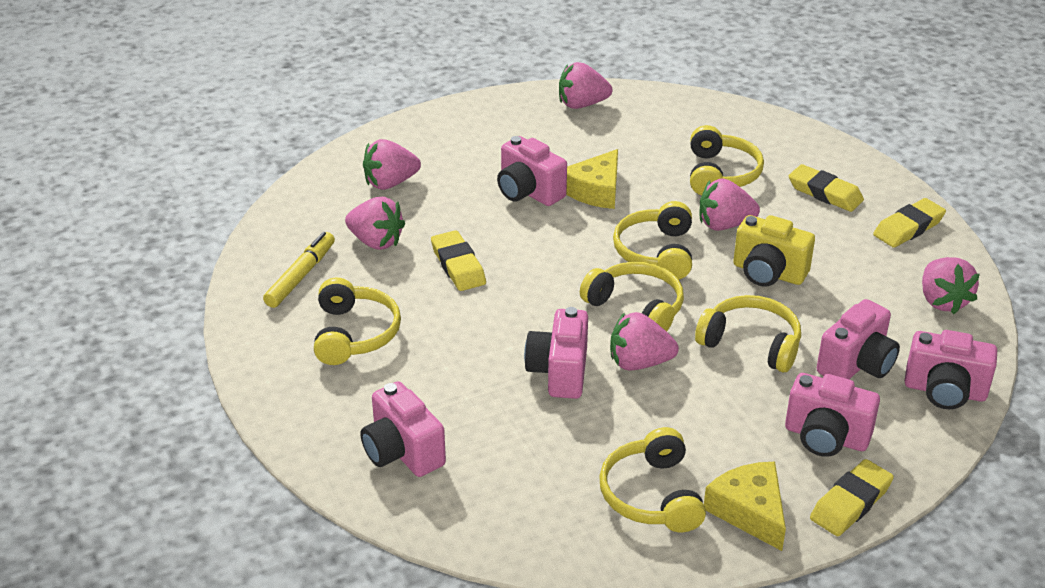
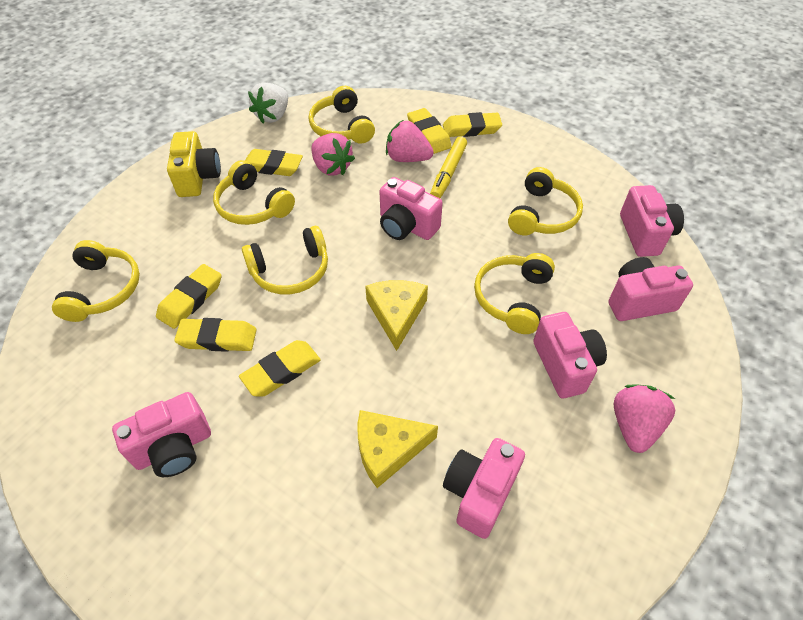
pink strawberry: 6 -> 3
white strawberry: 0 -> 1
yellow eraser: 4 -> 6

